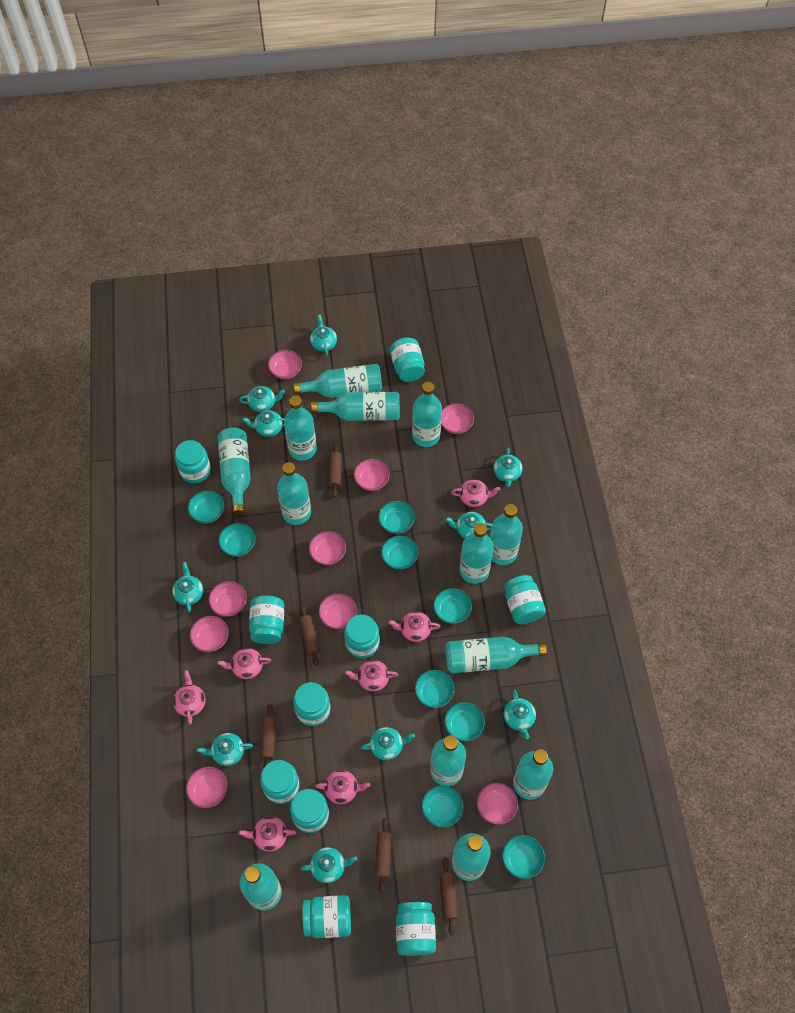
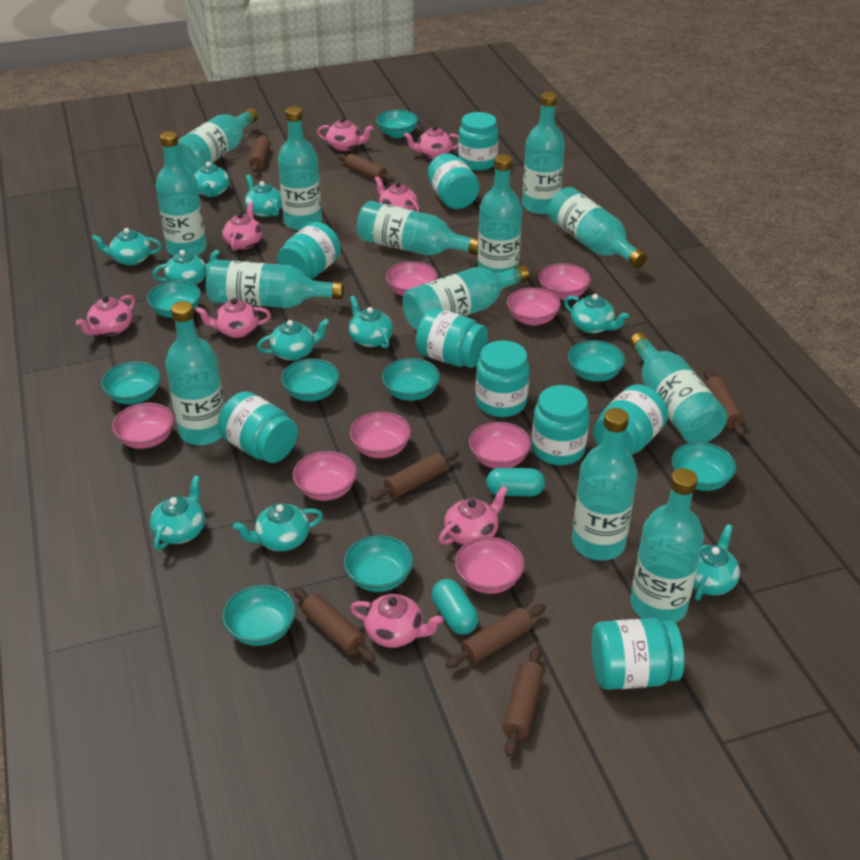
brown rolling pin: 5 -> 7
pink bowl: 9 -> 8
pink teapot: 7 -> 8
turquoise capsule: 0 -> 2
turquoise jar: 10 -> 9

